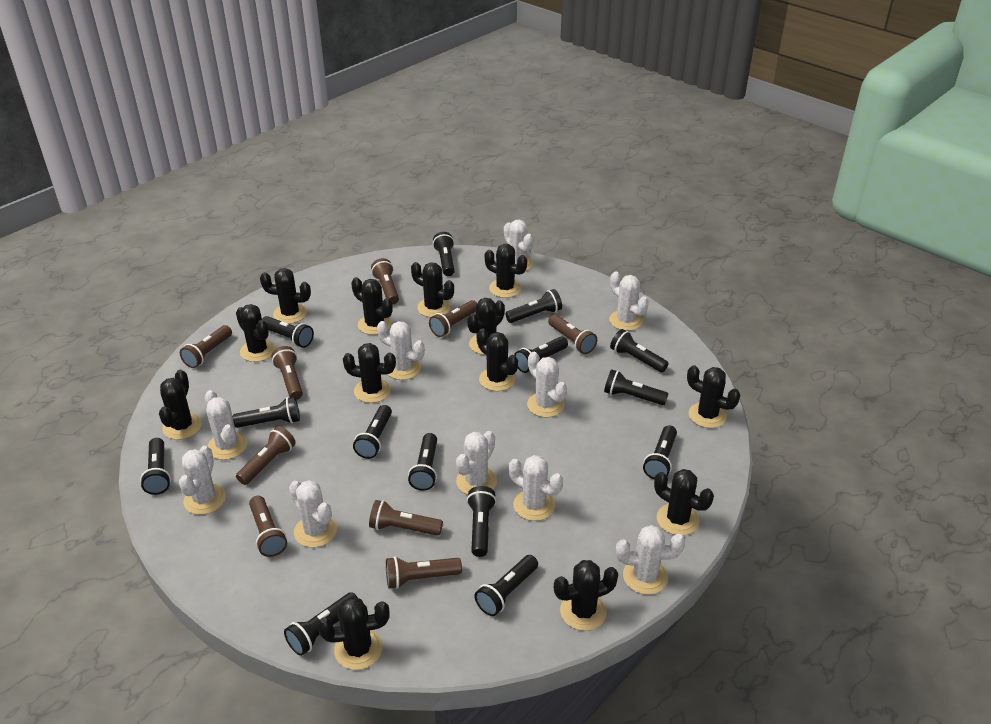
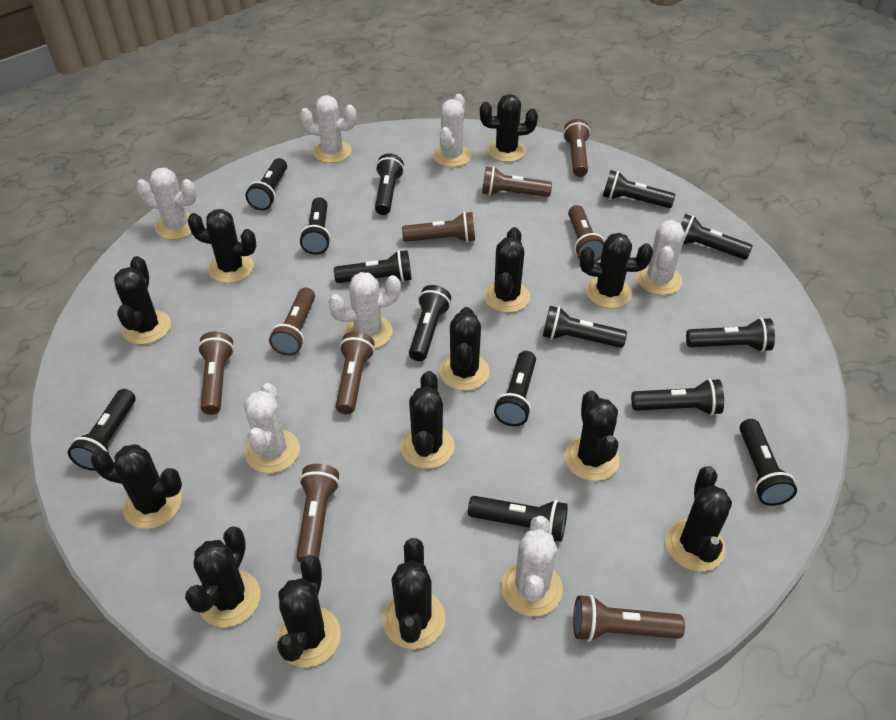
white cactus: 10 -> 7

